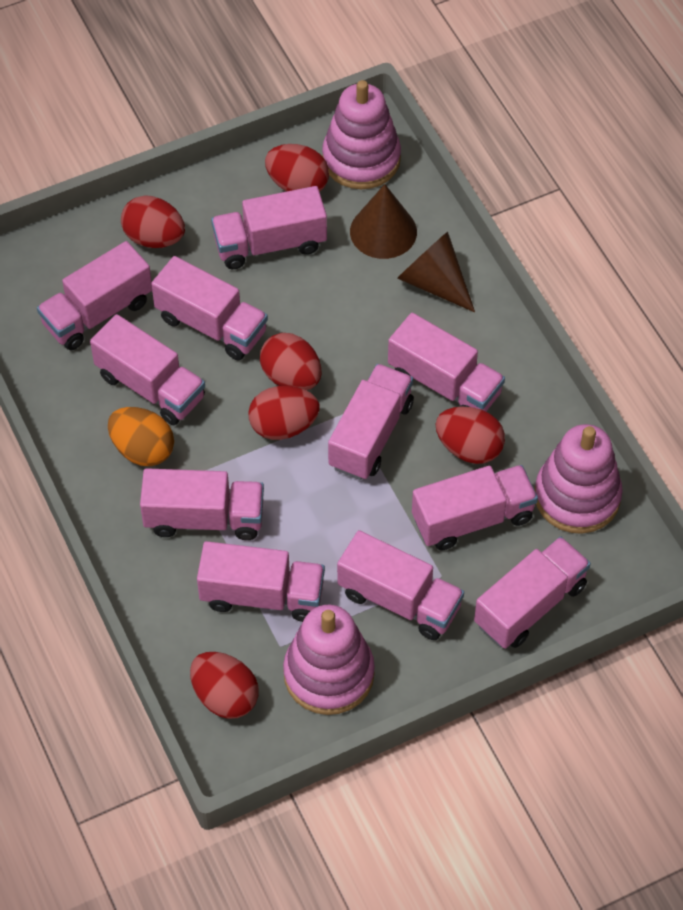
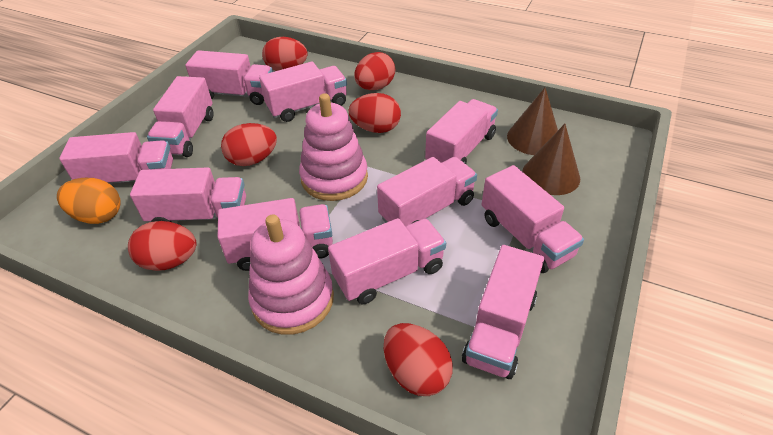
pink stacking toy: 3 -> 2

